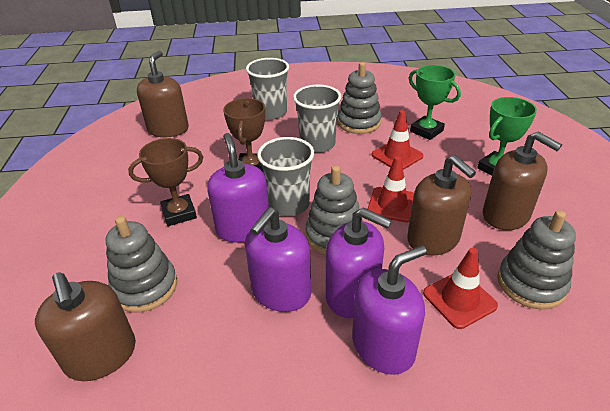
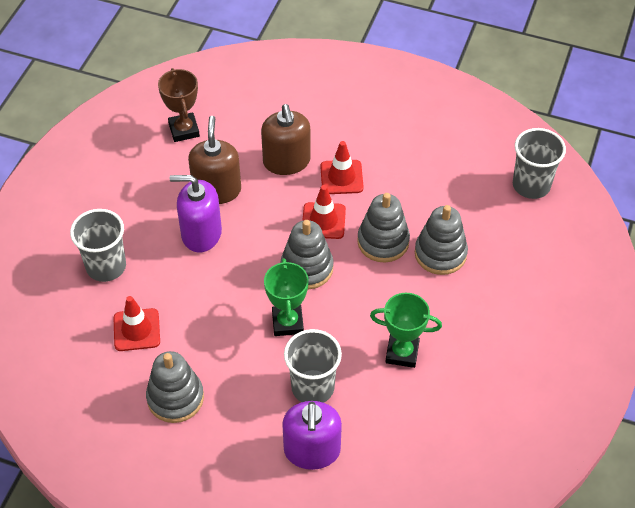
brown soap dispenser: 4 -> 2
brown trophy: 2 -> 1
purple soap dispenser: 4 -> 2

